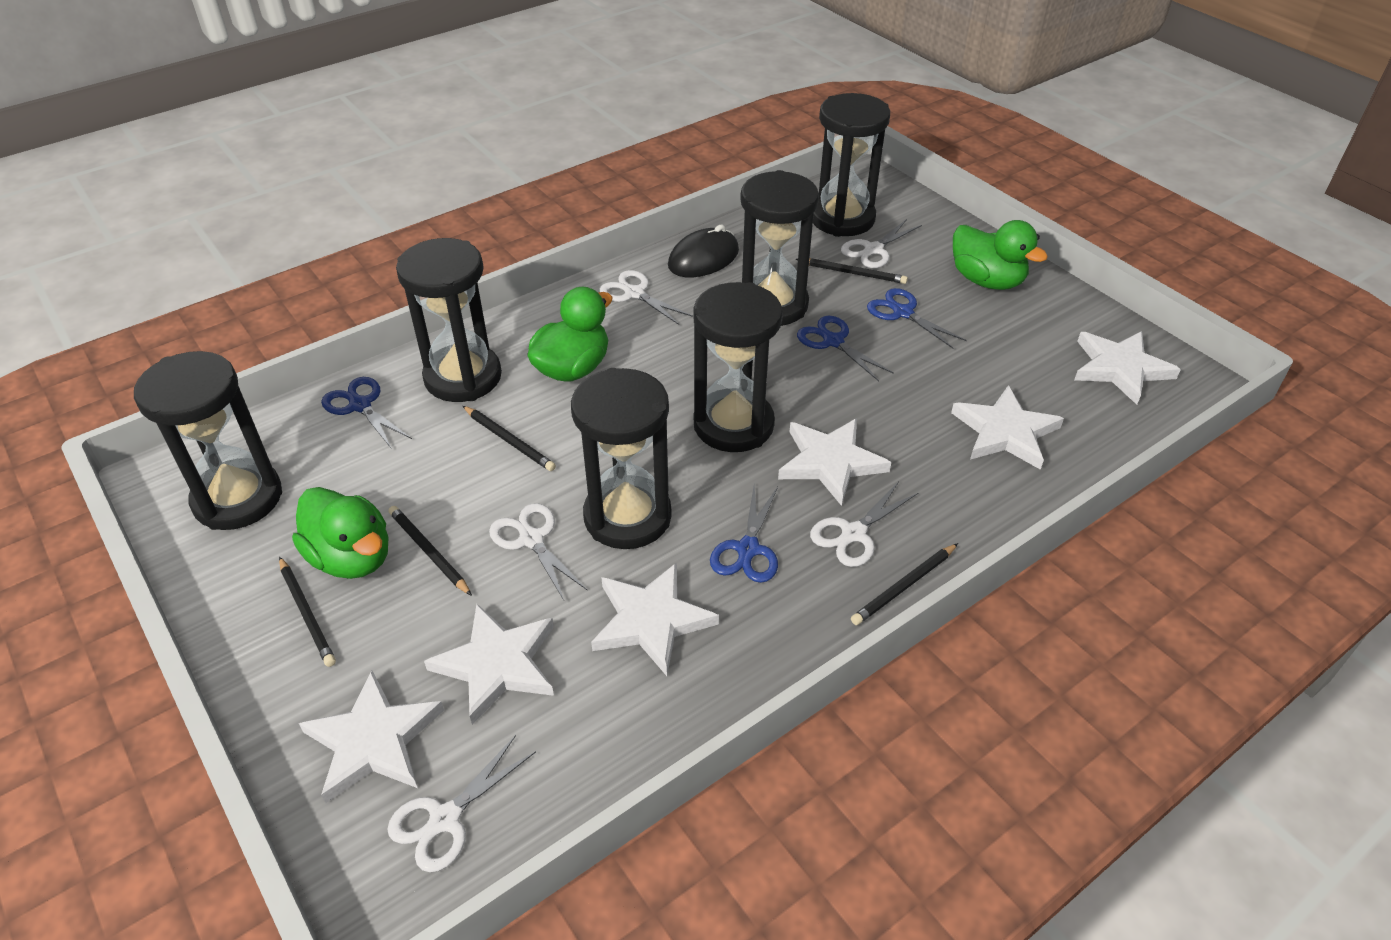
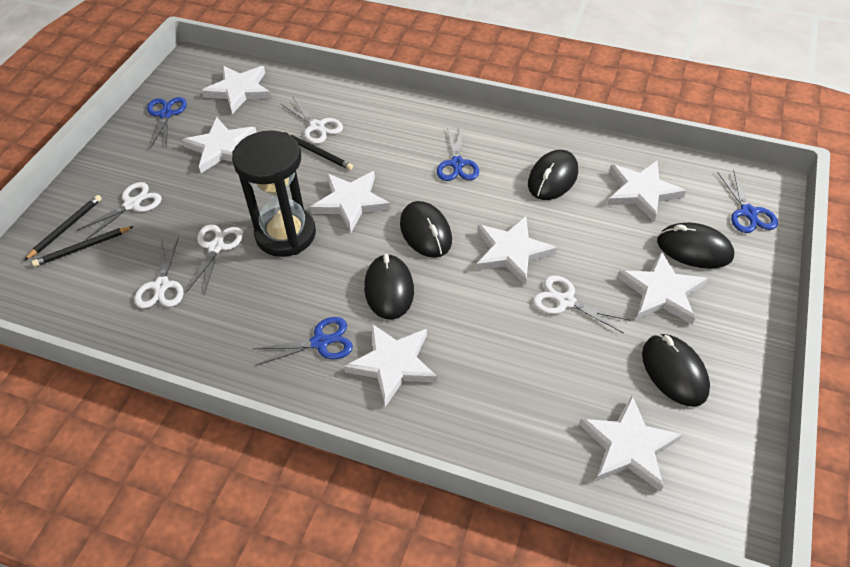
black hourglass: 6 -> 1
black mouse: 1 -> 5
black pencil: 5 -> 3
green duck: 3 -> 0
white star: 6 -> 8

